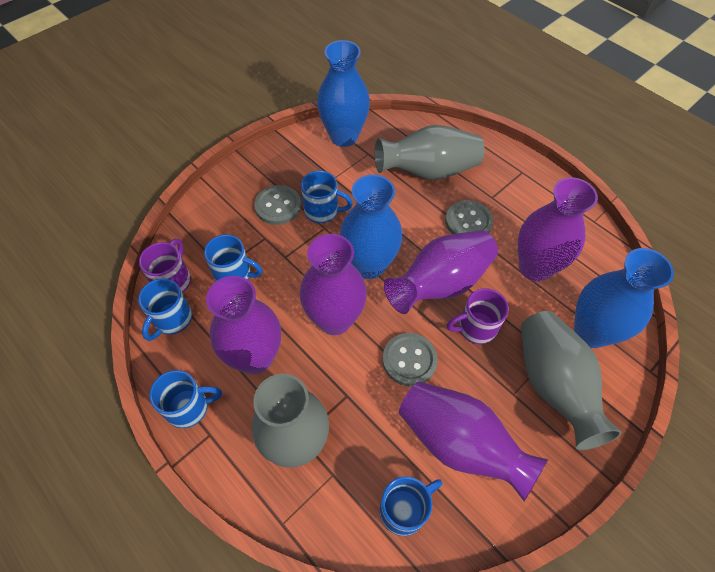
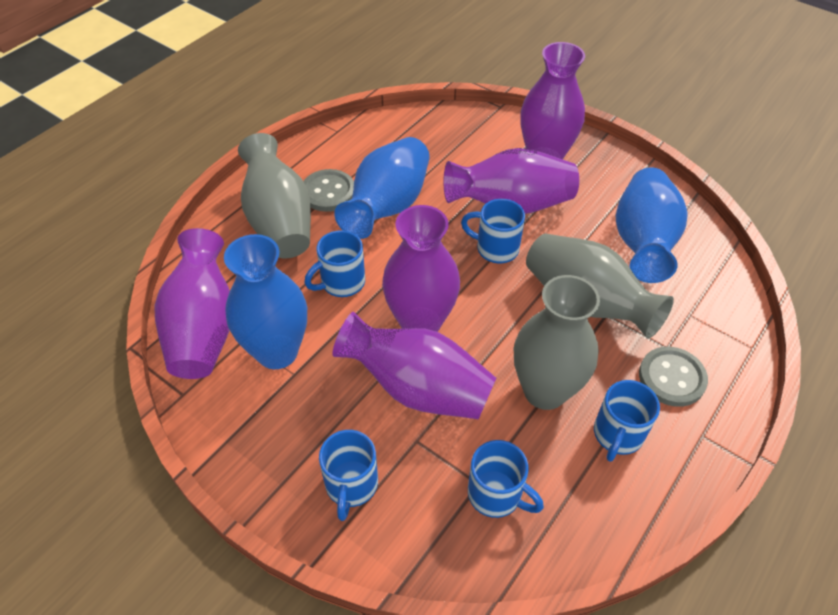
grey button: 3 -> 2
purple mug: 2 -> 0

